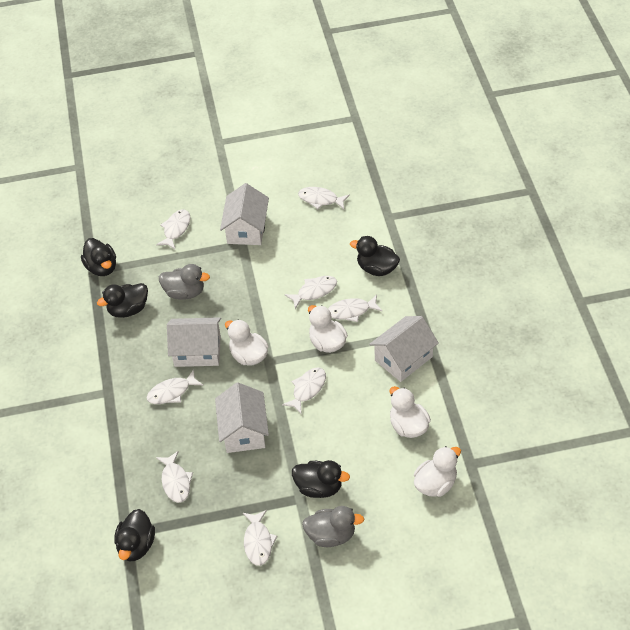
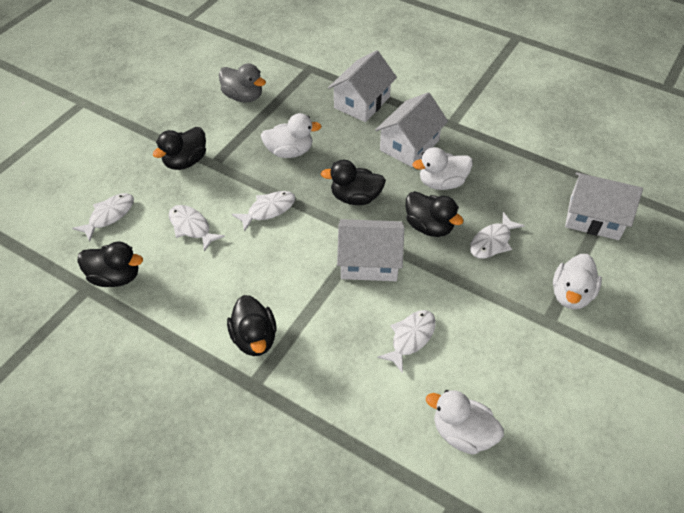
grey duck: 2 -> 1
white fish: 8 -> 5

